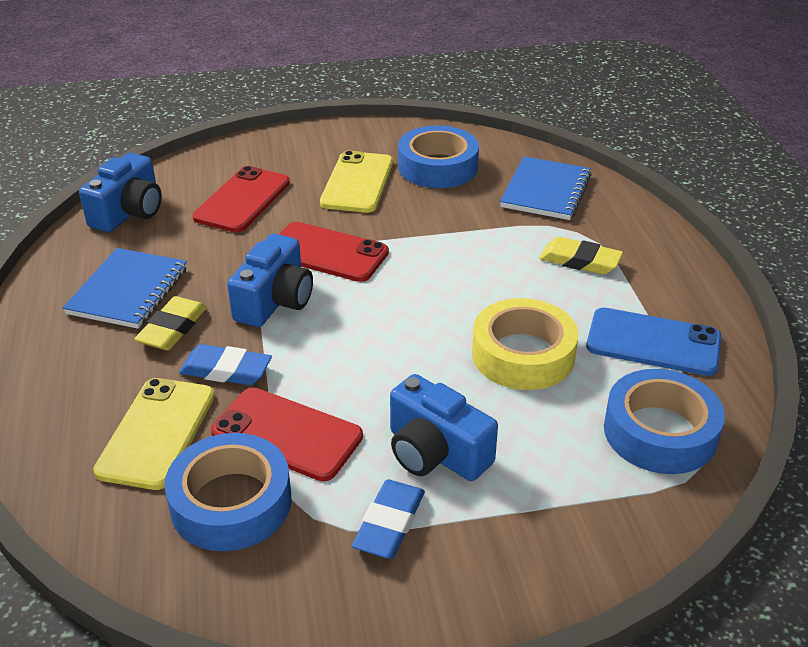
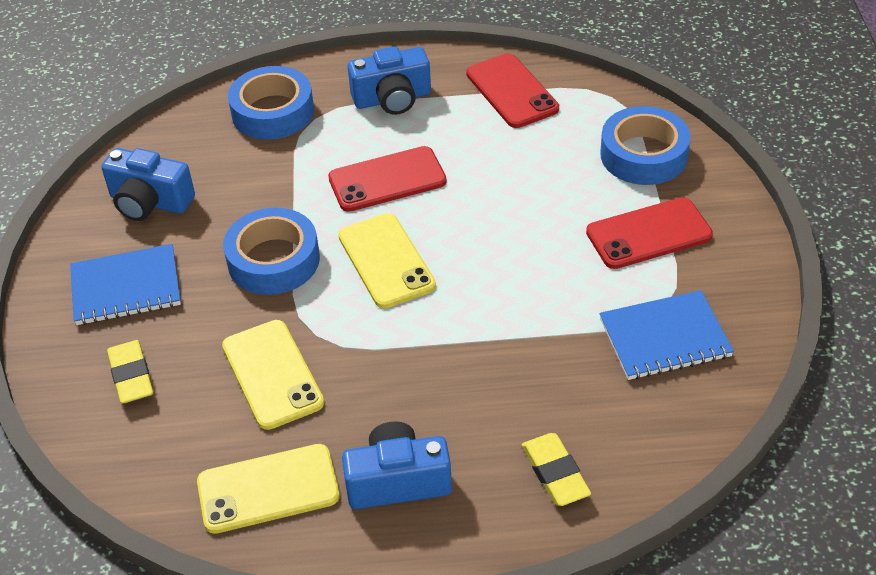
blue eraser: 2 -> 0
blue phone: 1 -> 0
yellow phone: 2 -> 3
yellow tape: 1 -> 0

